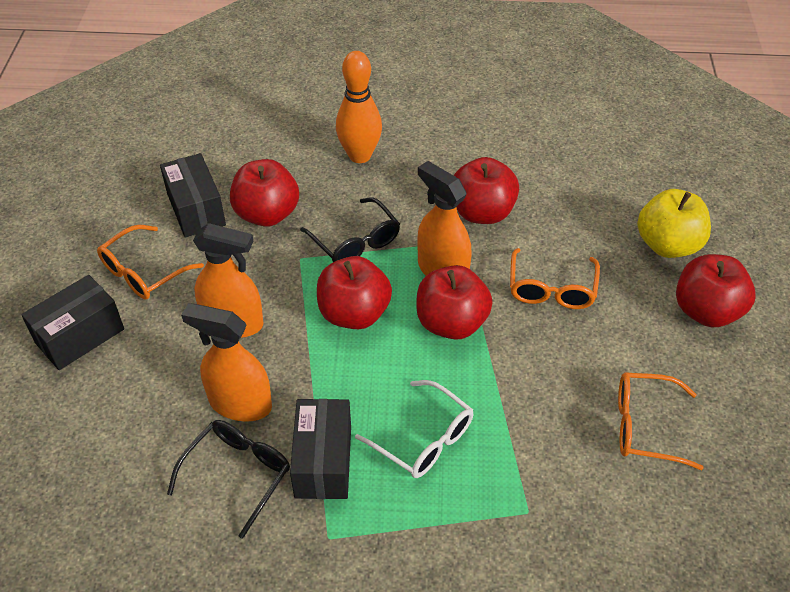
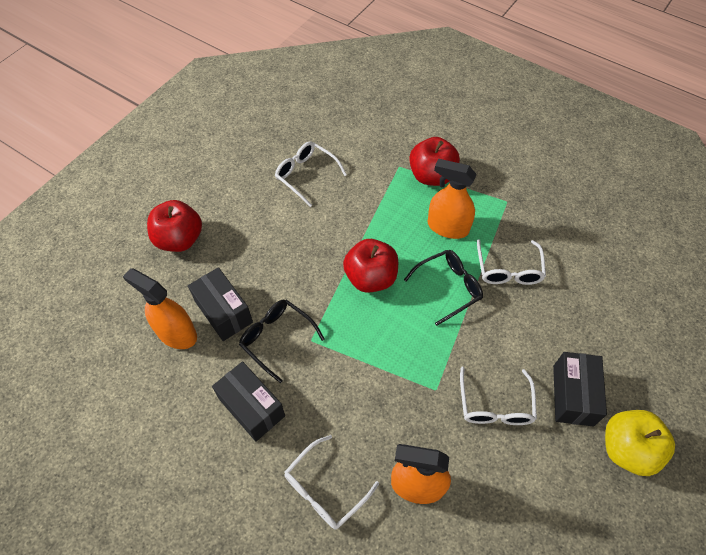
orange bowling pin: 1 -> 0
orange glasses: 3 -> 0
red apple: 5 -> 3
white glasses: 1 -> 4

